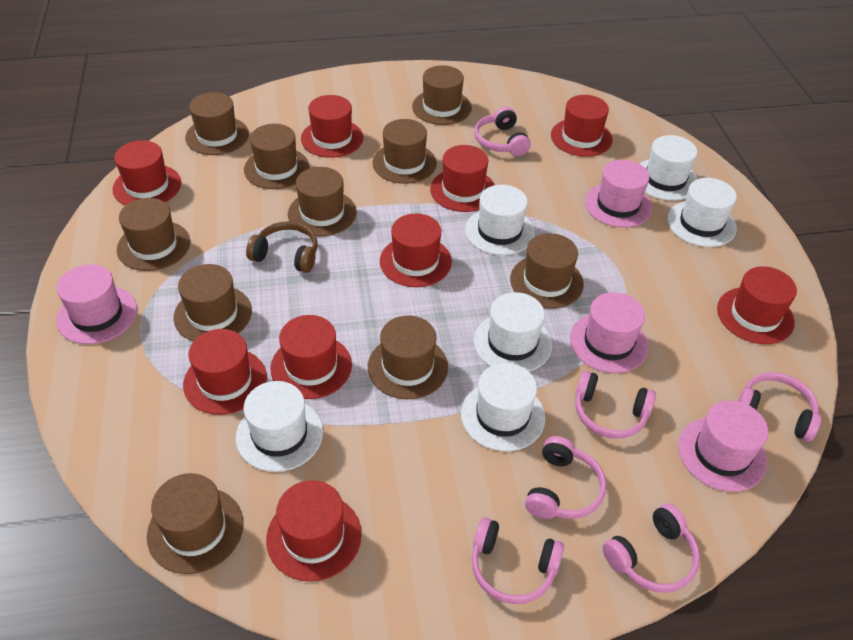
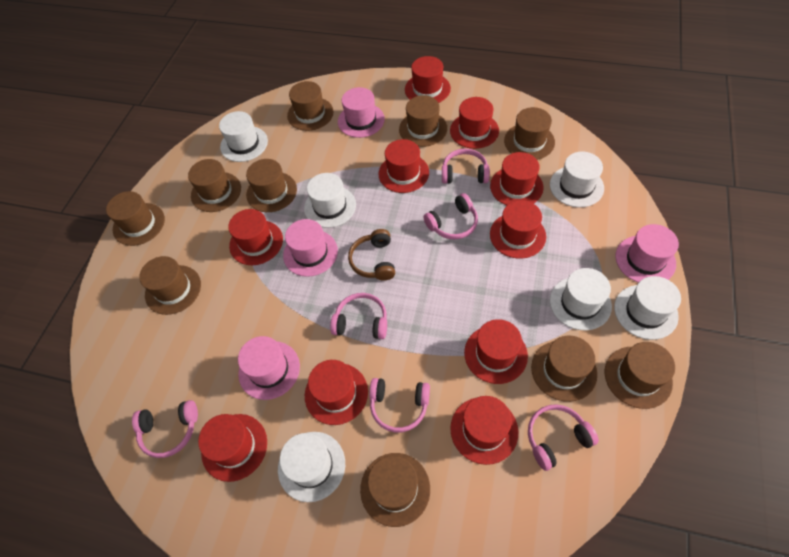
red hat: 9 -> 10

